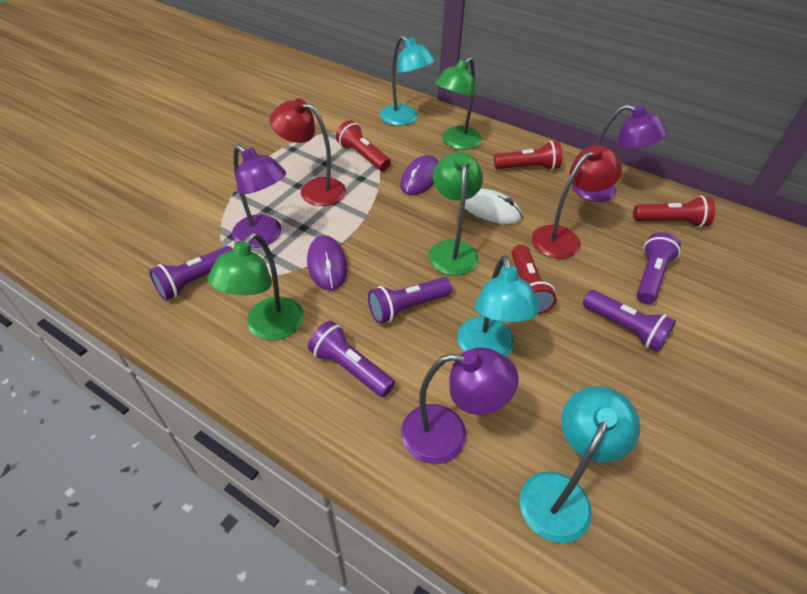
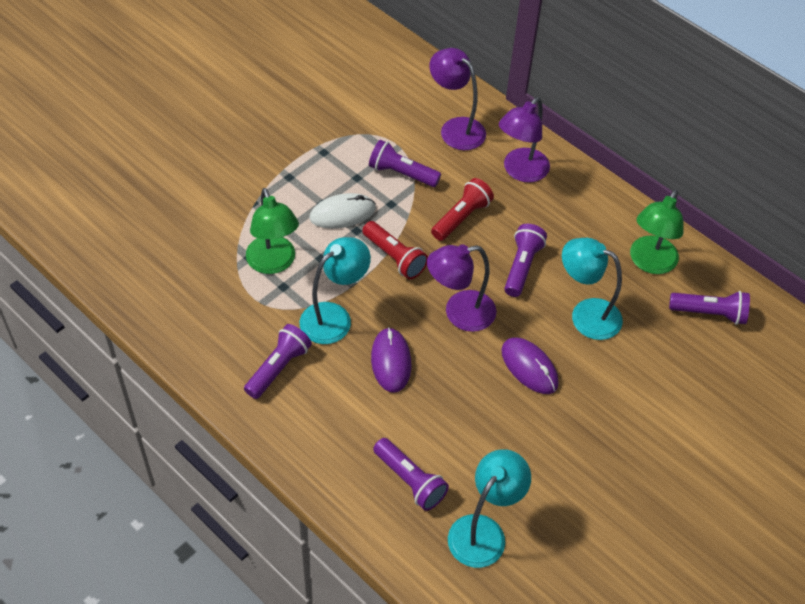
green lamp: 3 -> 2
red flashlight: 4 -> 2
red lamp: 2 -> 0

